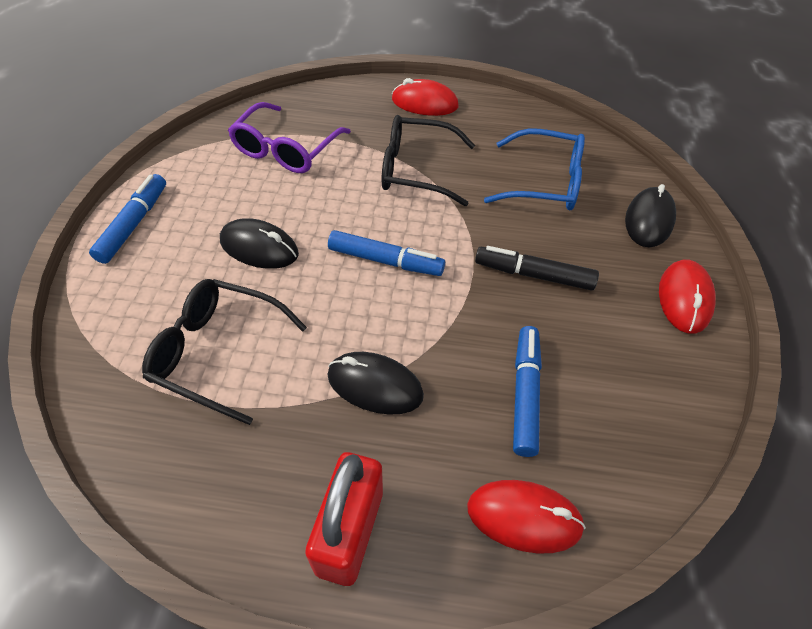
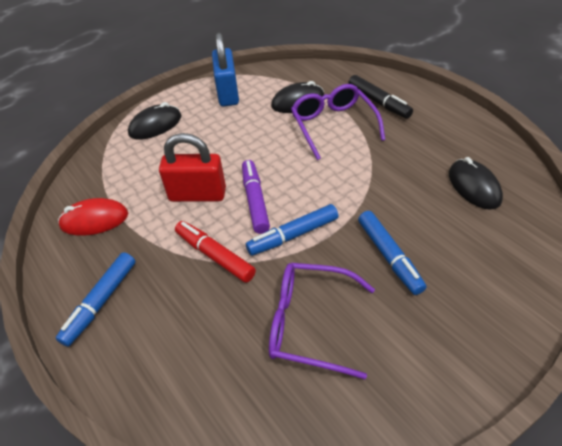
black glasses: 2 -> 0
blue glasses: 1 -> 0
blue padlock: 0 -> 1
purple glasses: 1 -> 2
purple marker: 0 -> 1
red marker: 0 -> 1
red mouse: 3 -> 1

